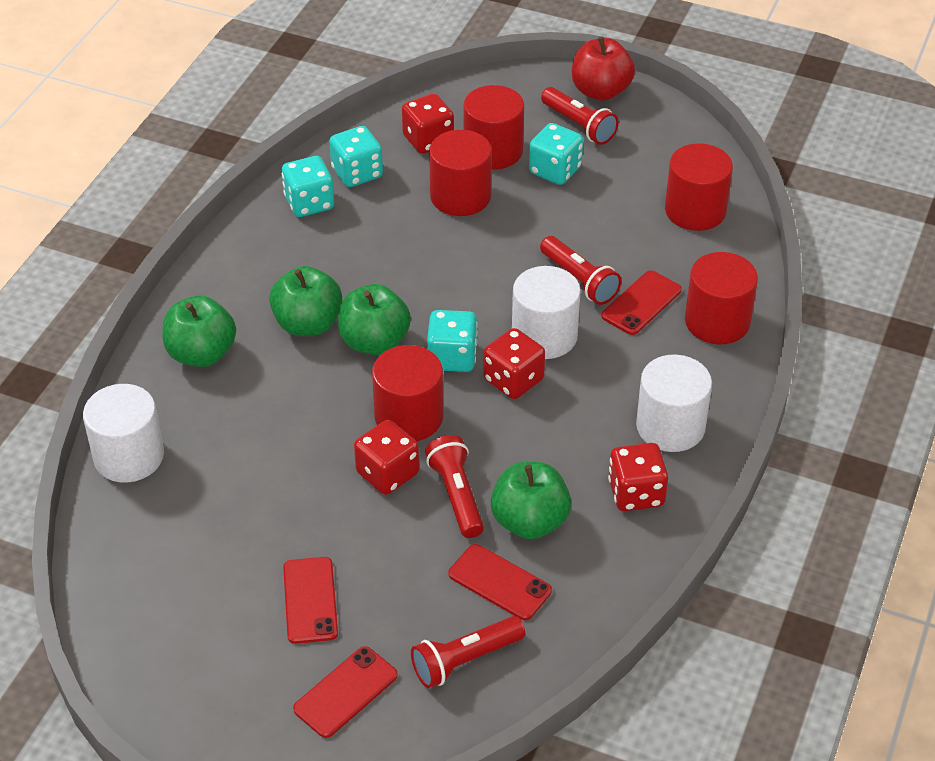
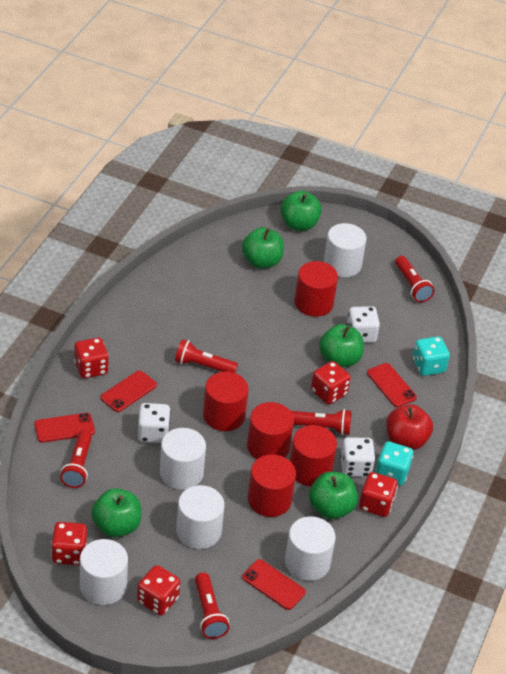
green apple: 4 -> 5
red dice: 4 -> 5
red flashlight: 4 -> 5
turquoise dice: 4 -> 2
white cylinder: 3 -> 5
white dice: 0 -> 3

